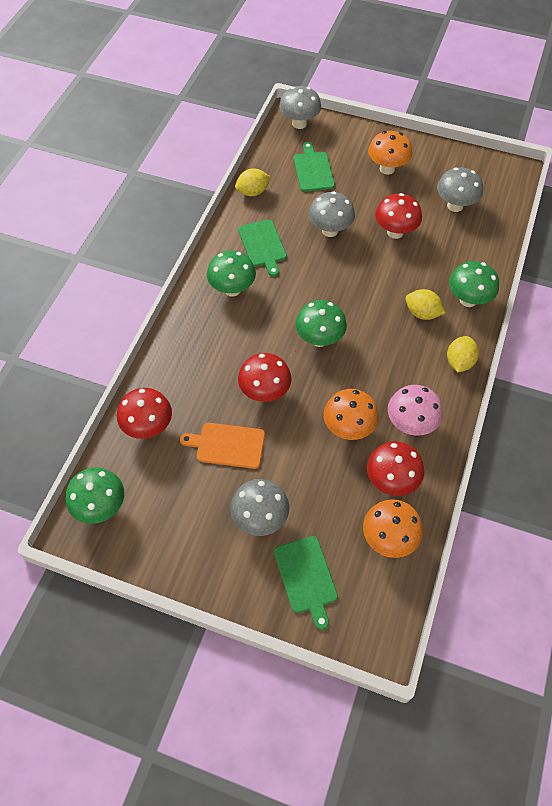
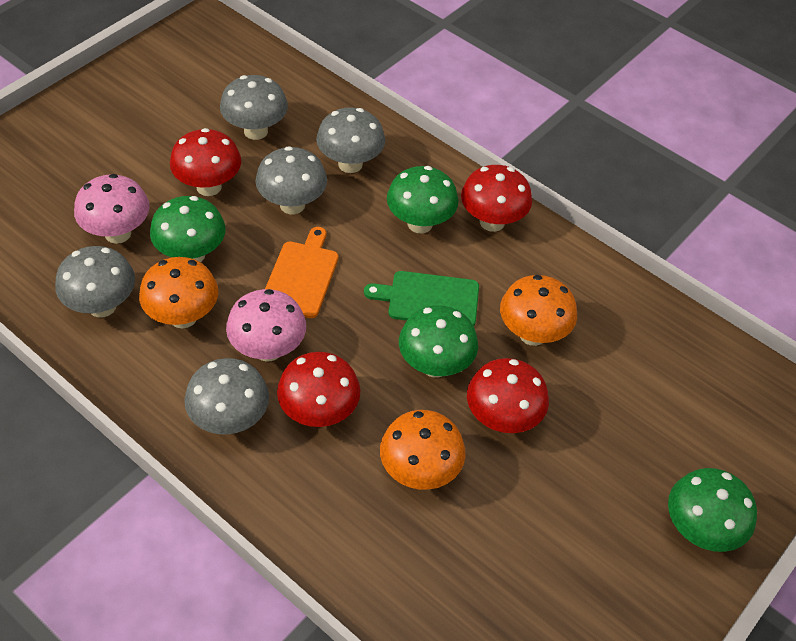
green cutting board: 3 -> 1
grey mushroom: 4 -> 5
pink mushroom: 1 -> 2
yellow lemon: 3 -> 0

